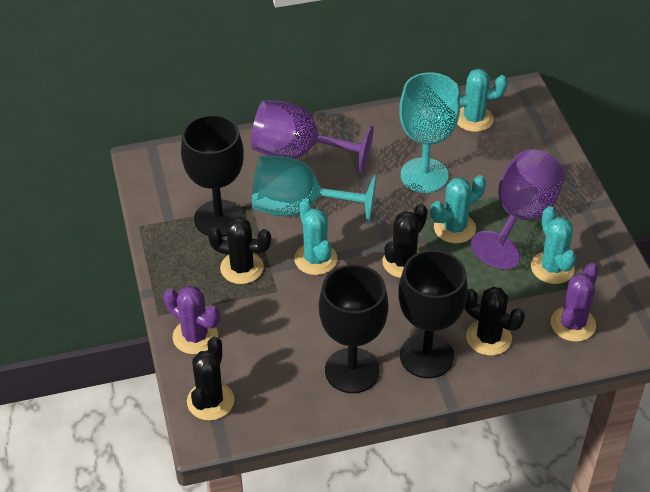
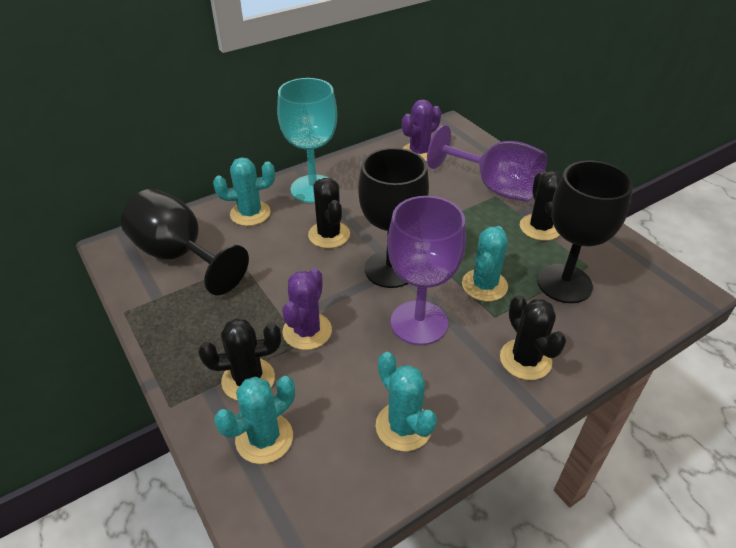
turquoise goblet: 2 -> 1

